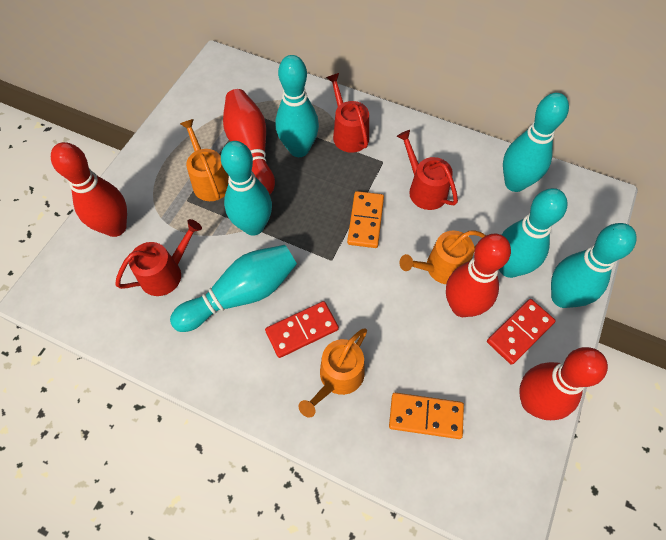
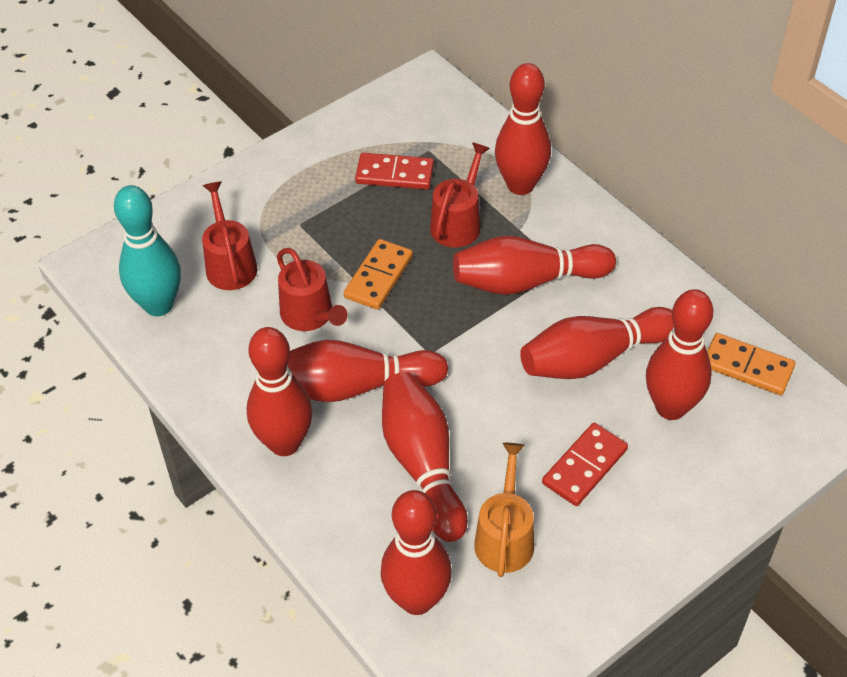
orange watering can: 3 -> 1
red bowling pin: 4 -> 8
turquoise bowling pin: 6 -> 1

